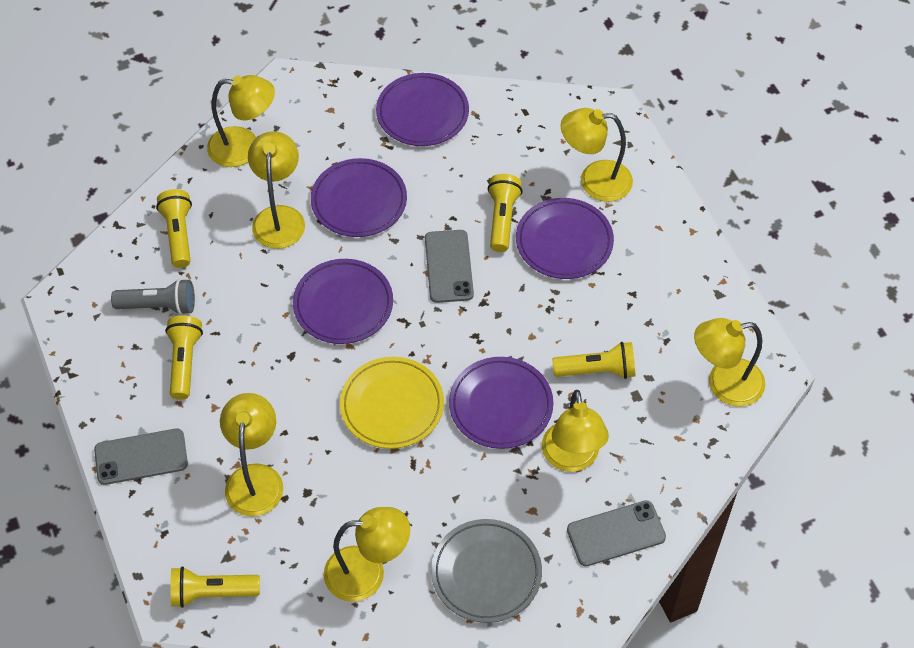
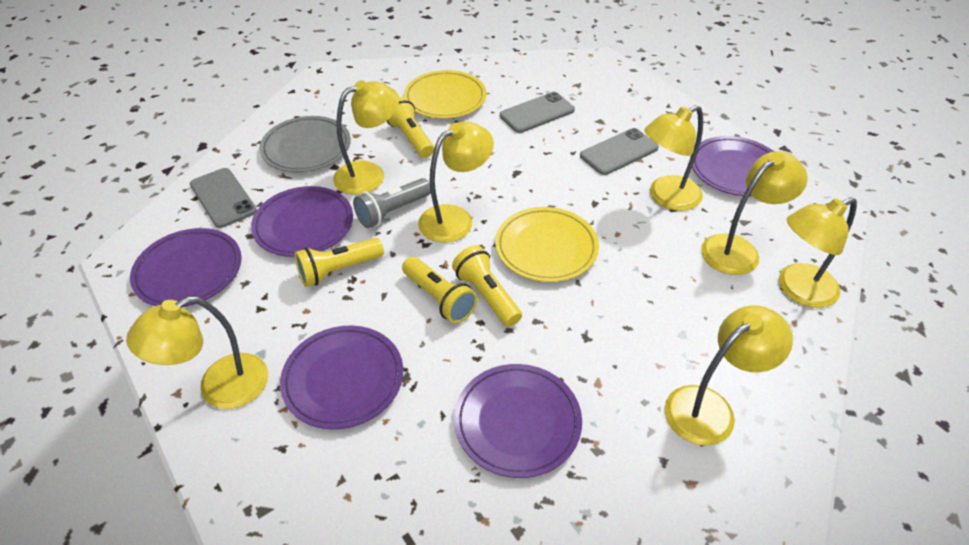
yellow flashlight: 5 -> 4
yellow plate: 1 -> 2

